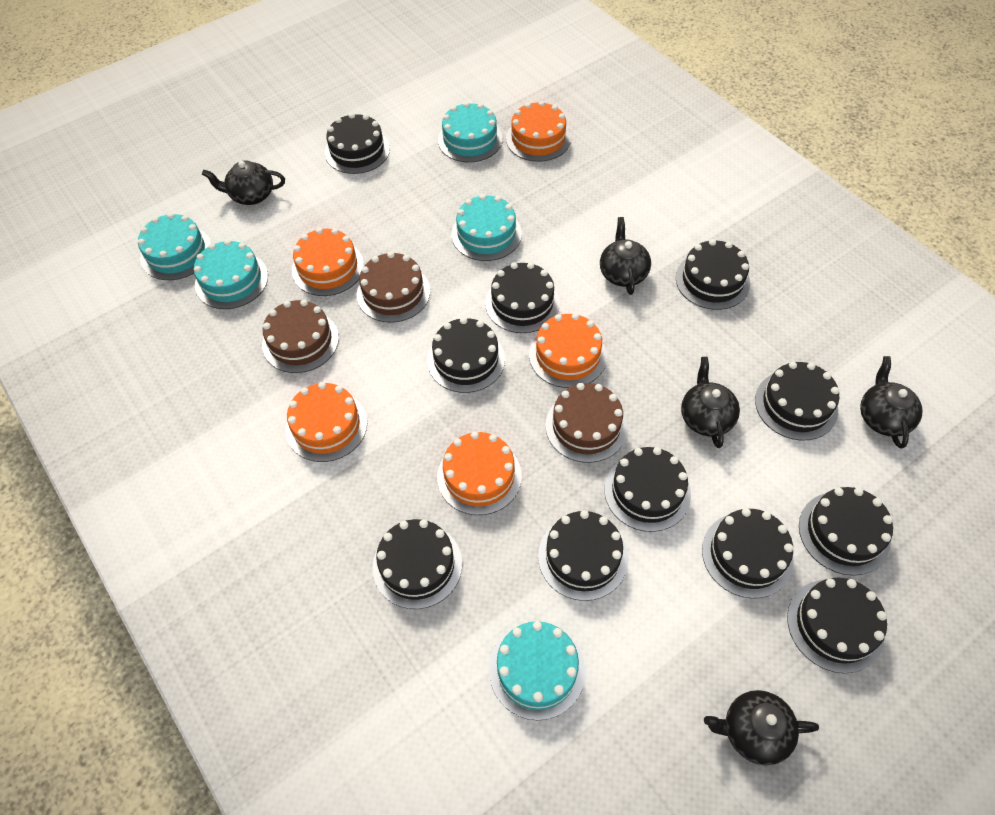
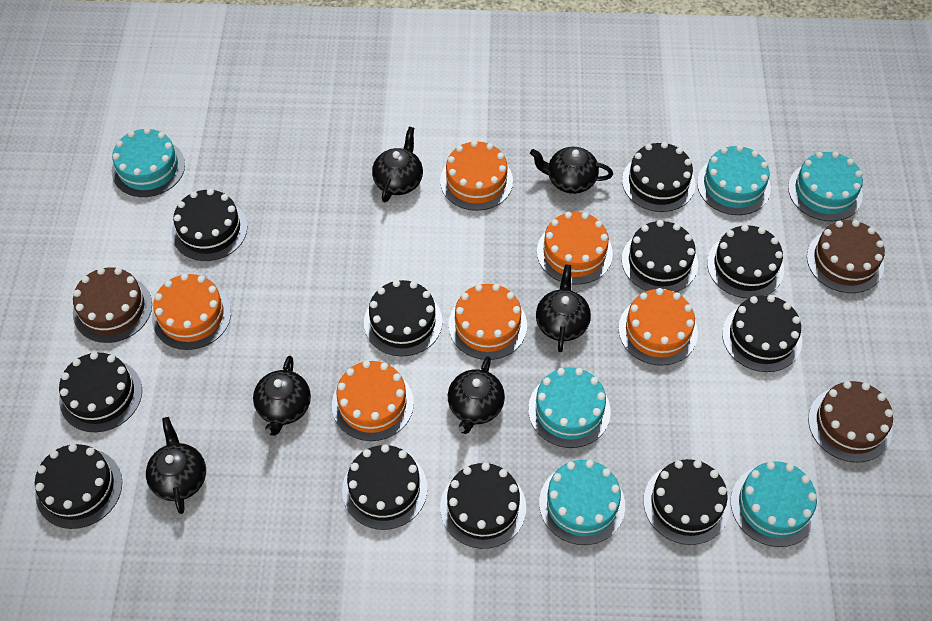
black teapot: 5 -> 6
orange cake: 5 -> 6
turquoise cake: 5 -> 6

